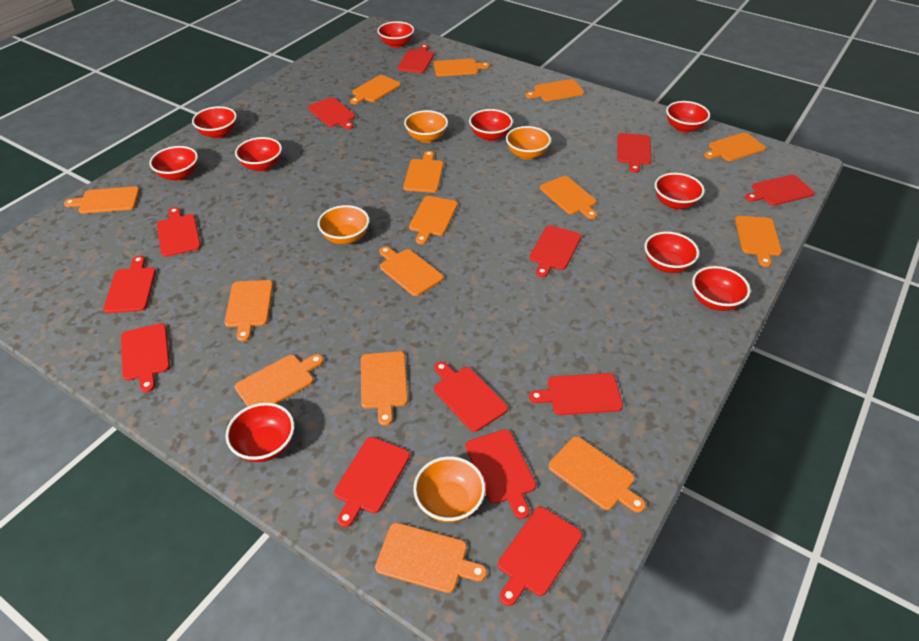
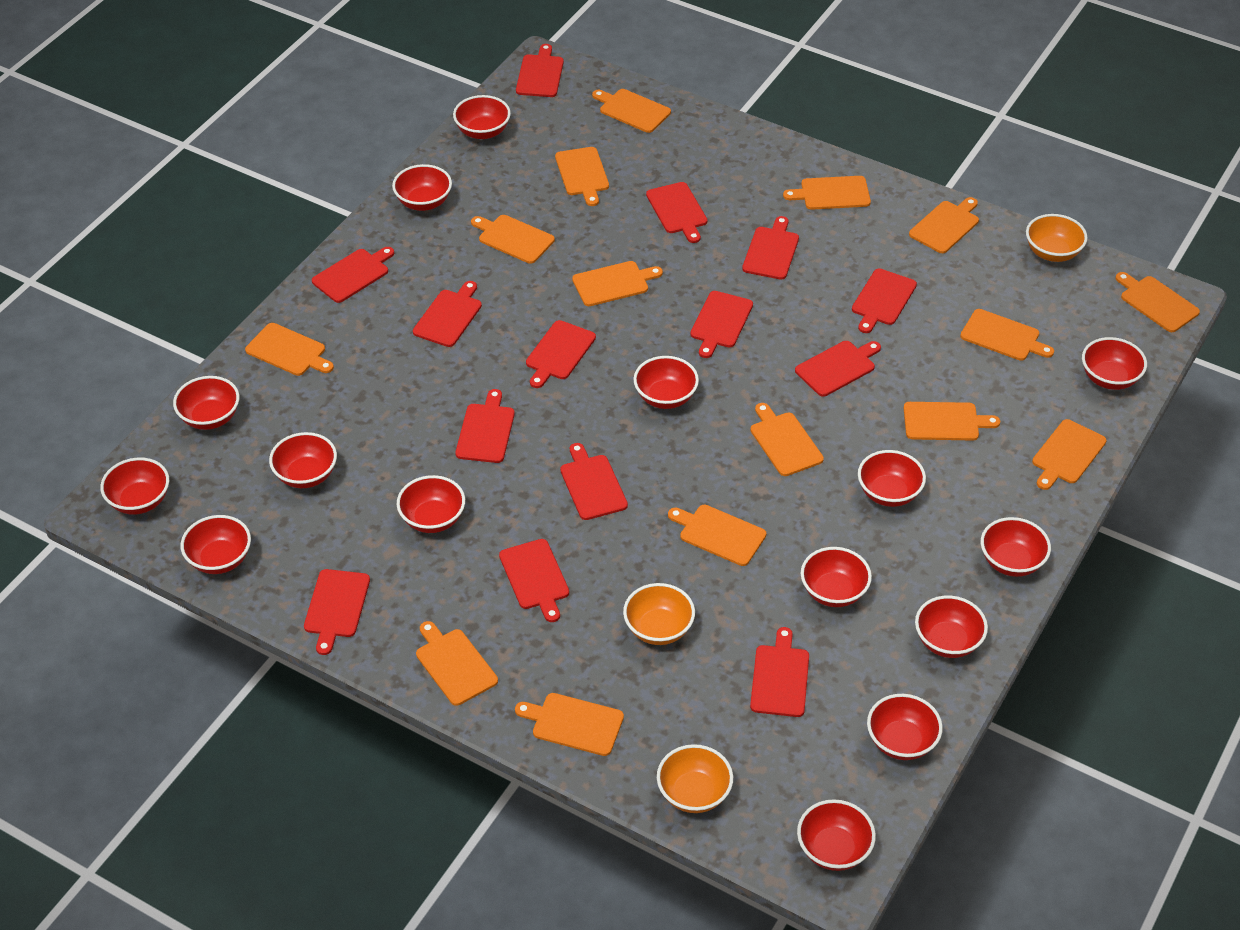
orange bowl: 4 -> 3
red bowl: 10 -> 15
red cutting board: 13 -> 14

